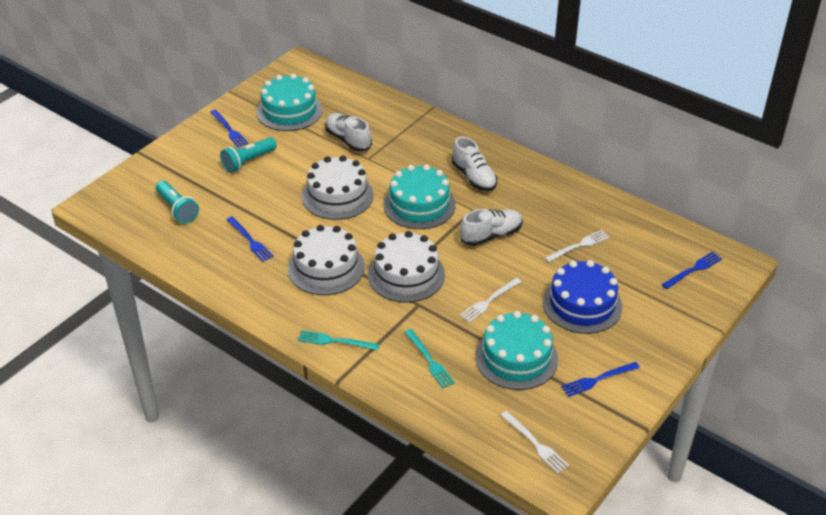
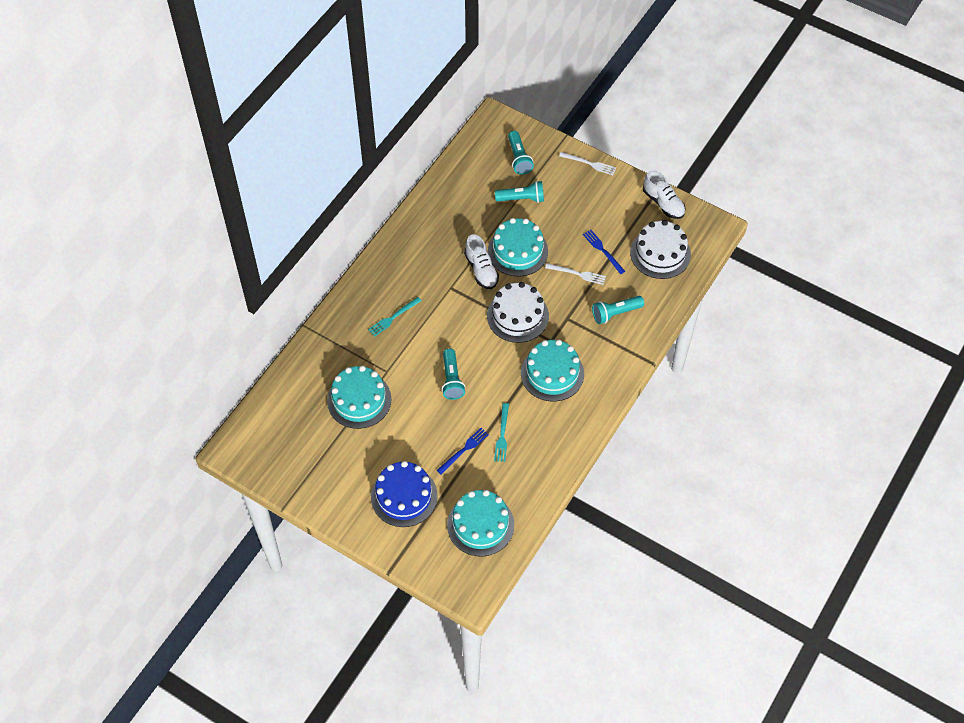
blue fork: 4 -> 2
turquoise cake: 3 -> 4
turquoise flashlight: 2 -> 4
white cake: 3 -> 2
white fork: 3 -> 2
white shoe: 3 -> 2

